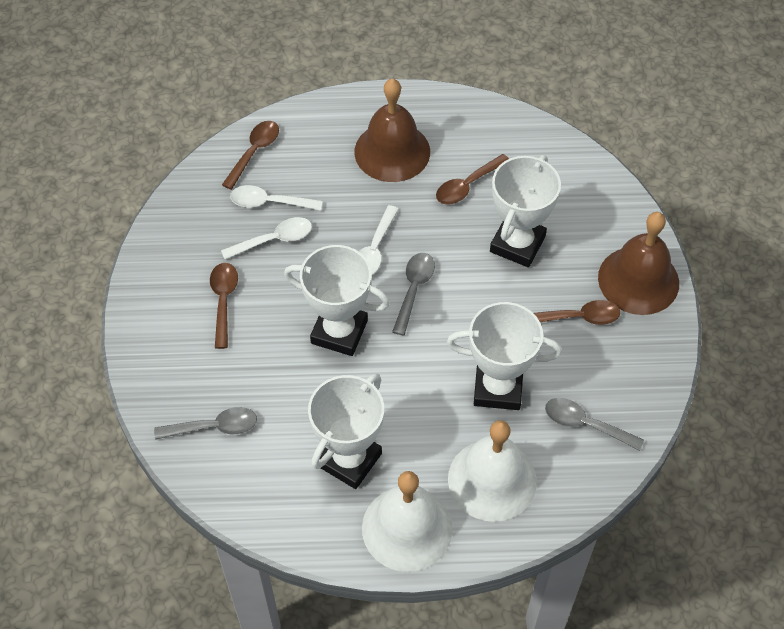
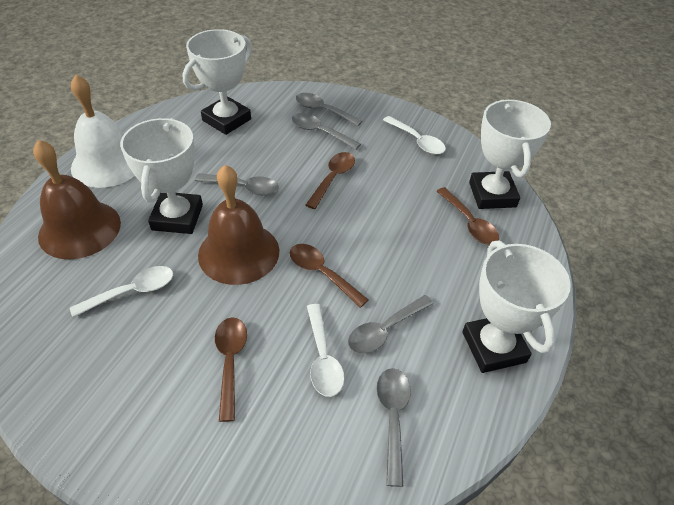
grey spoon: 3 -> 5
white bell: 2 -> 1

